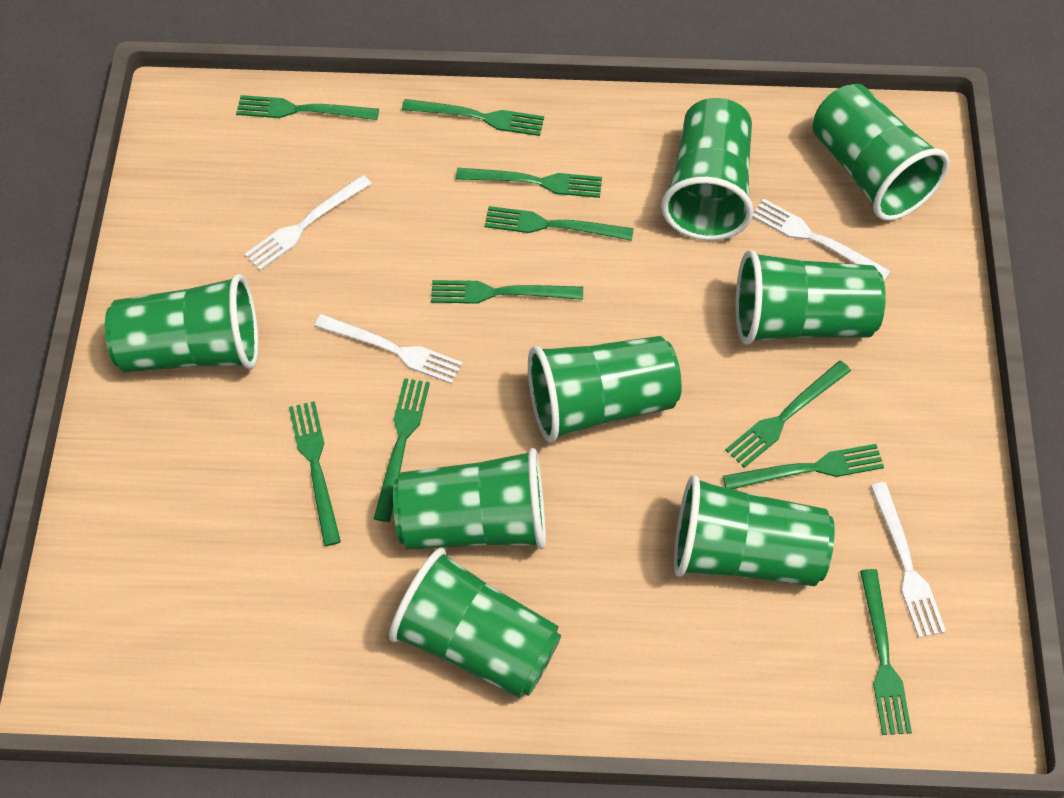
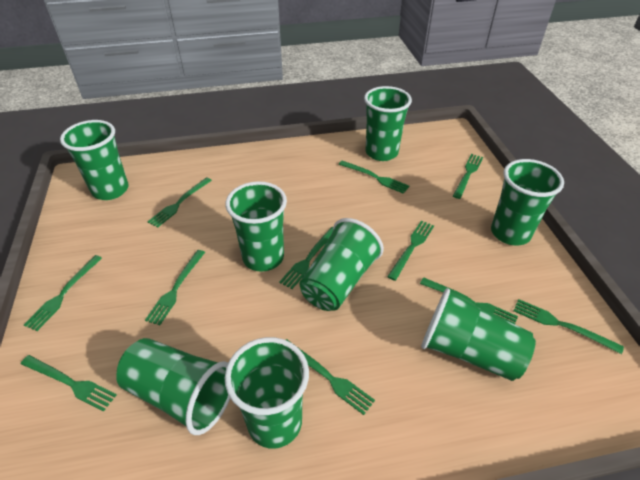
green fork: 10 -> 11
white fork: 4 -> 0

